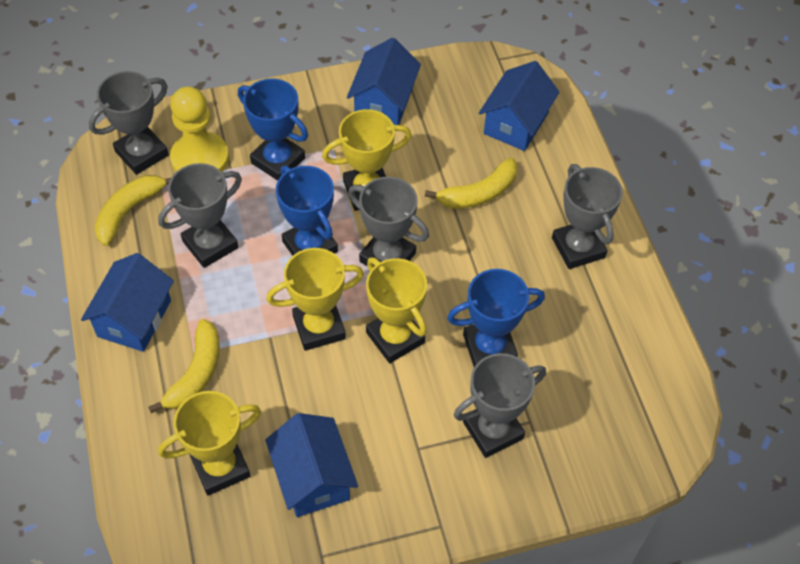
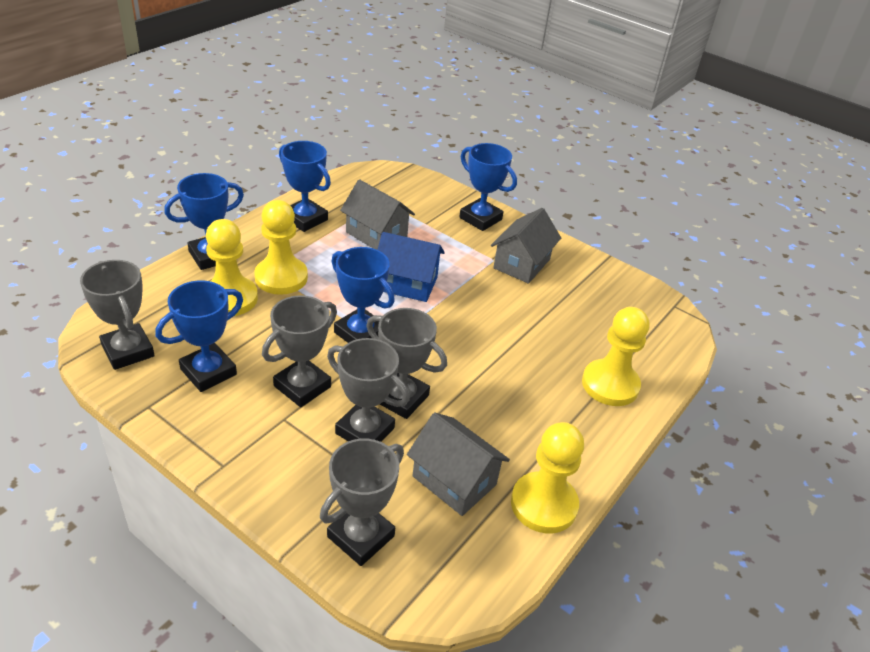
blue house: 4 -> 1
blue trophy: 3 -> 5
grey house: 0 -> 3
yellow banana: 3 -> 0
yellow pawn: 1 -> 4
yellow trophy: 4 -> 0

